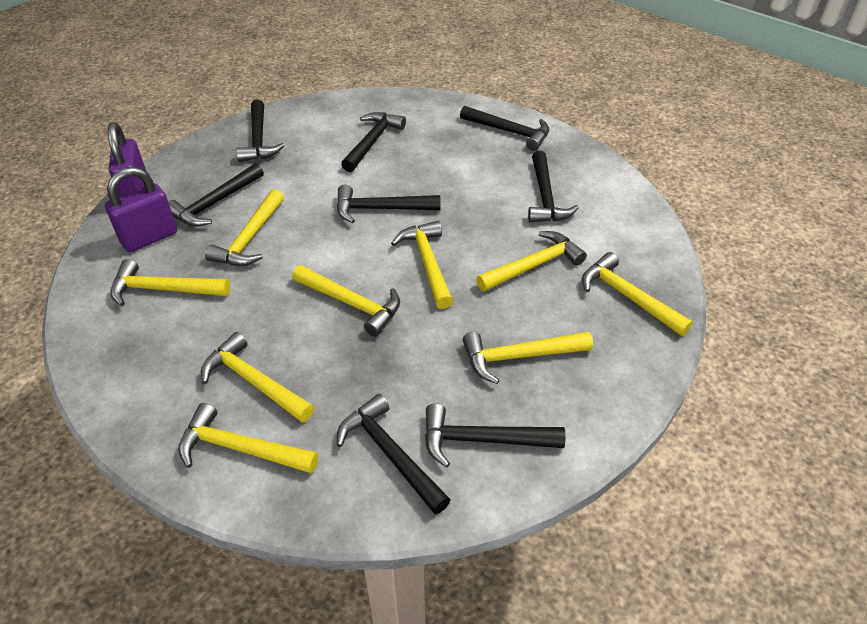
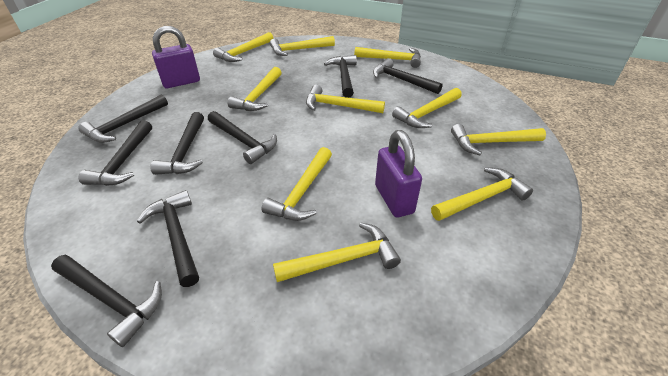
yellow hammer: 9 -> 10

